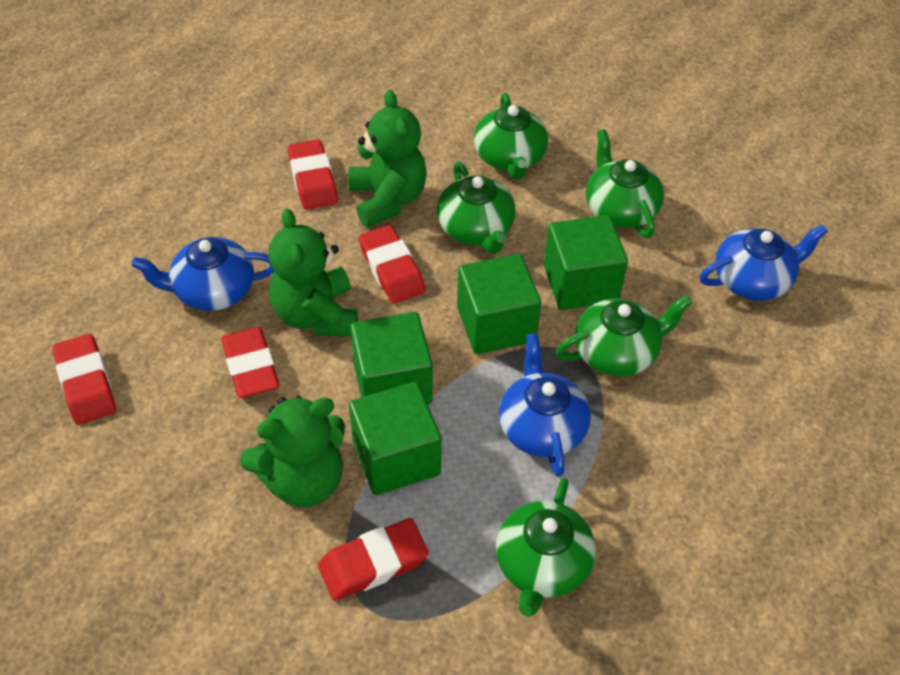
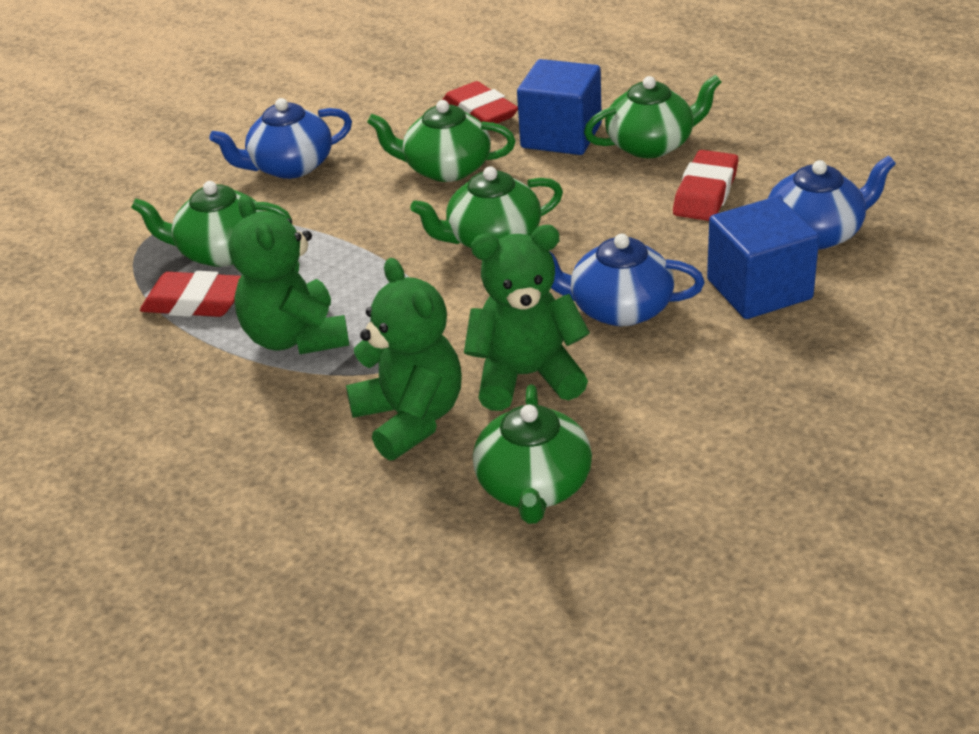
blue cube: 0 -> 2
green cube: 4 -> 0
red eraser: 5 -> 3

